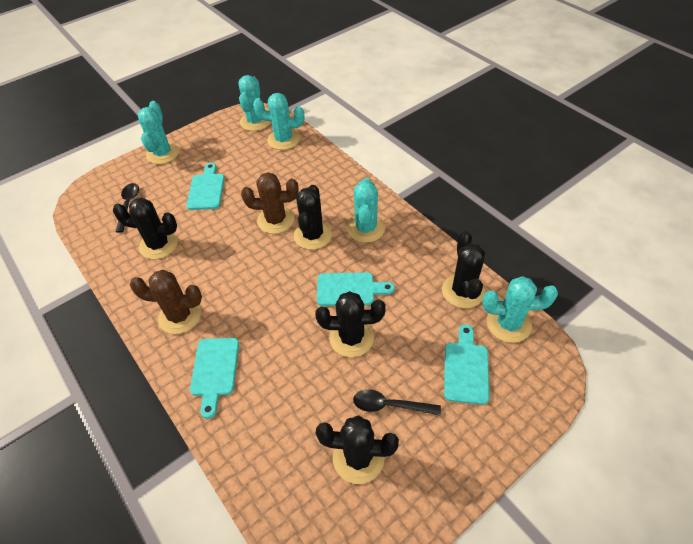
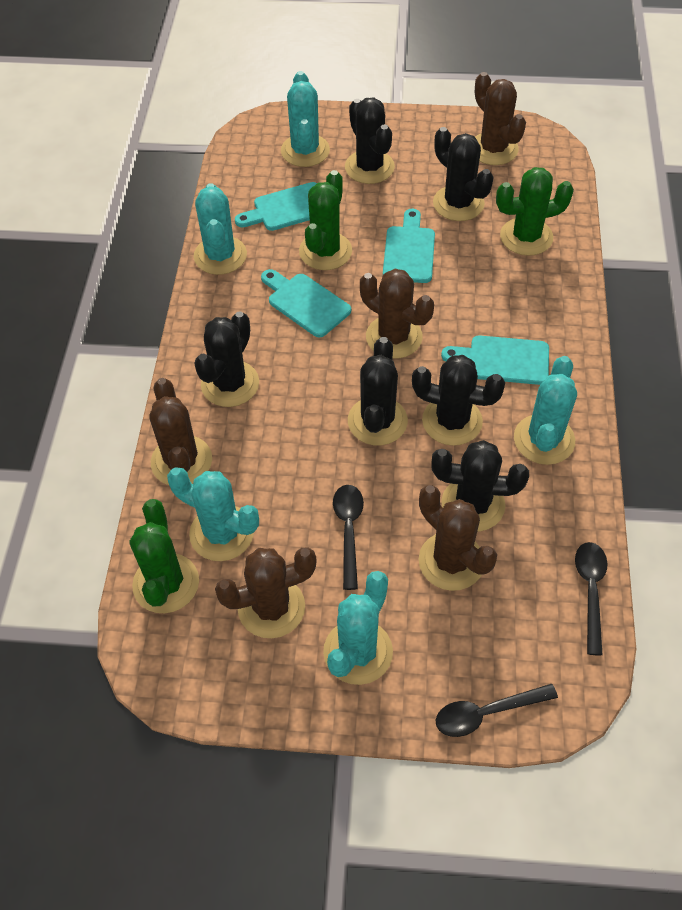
black cactus: 5 -> 6
black spoon: 2 -> 3
brown cactus: 2 -> 5
green cactus: 0 -> 3

